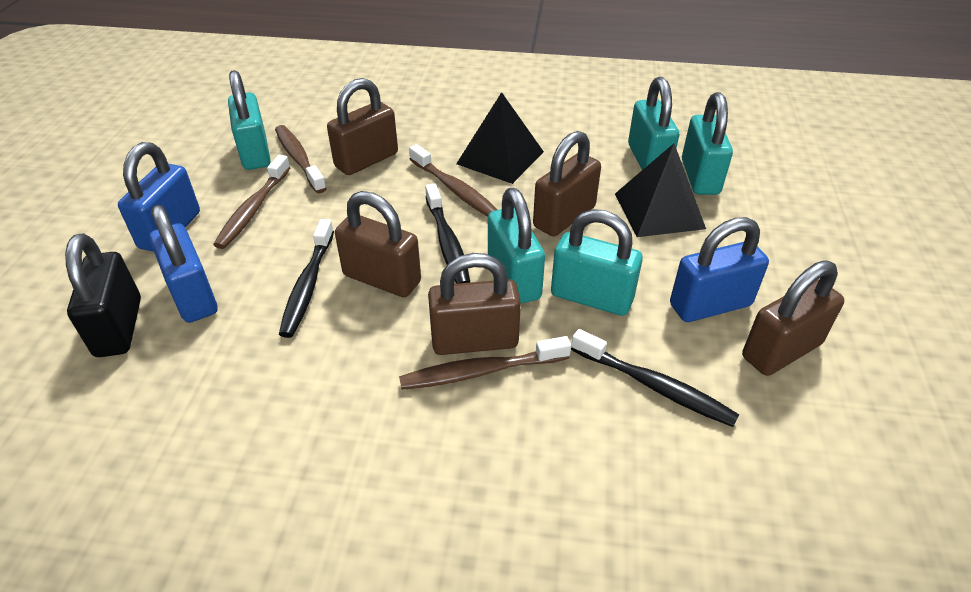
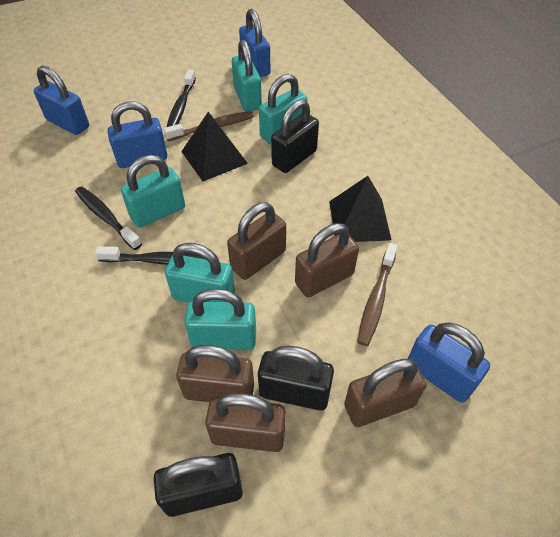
black padlock: 1 -> 3
blue padlock: 3 -> 4
brown toothbrush: 4 -> 2

